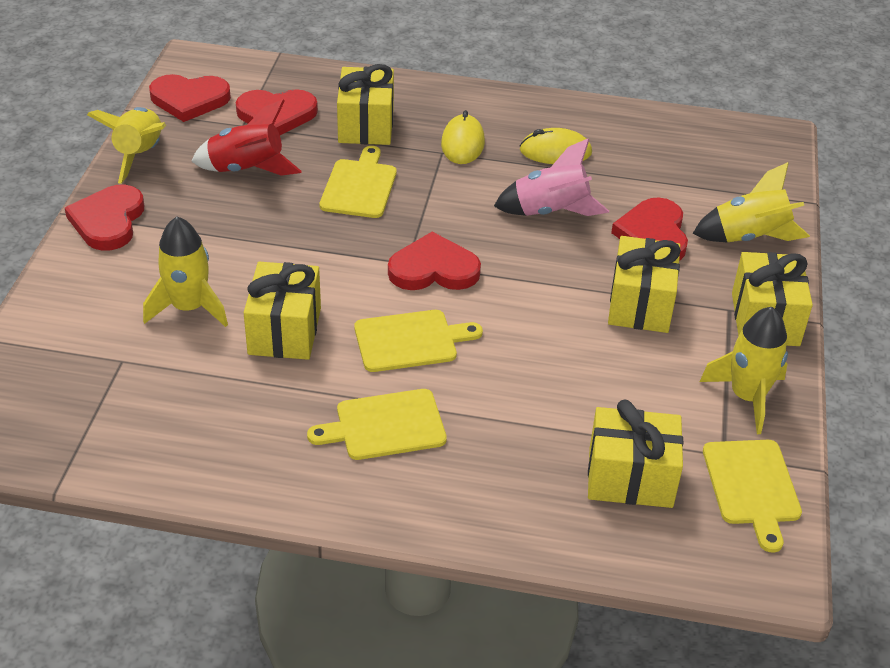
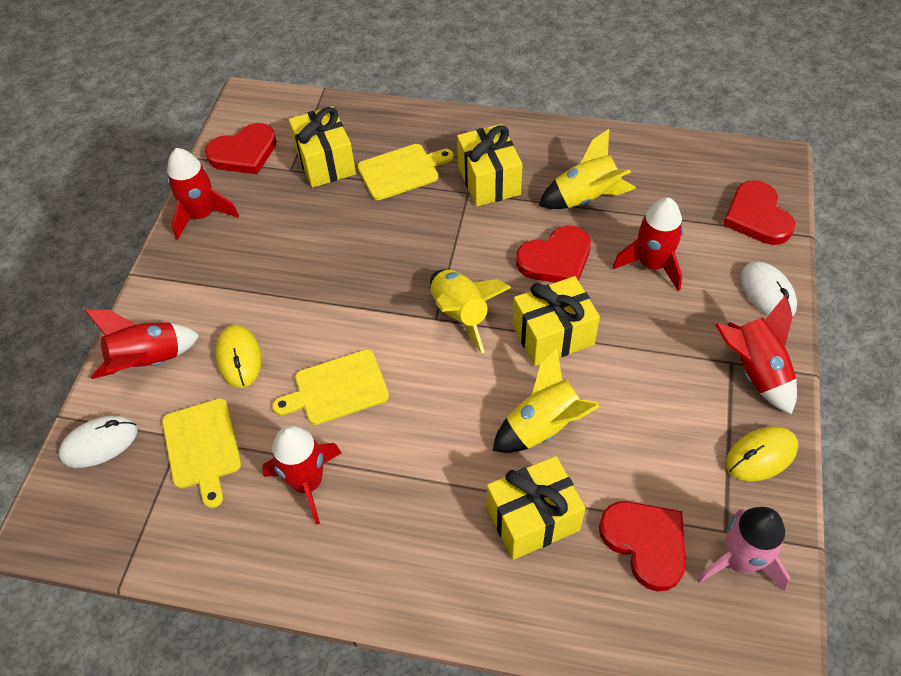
red heart: 5 -> 4
red rocket: 1 -> 5
white mouse: 0 -> 2
yellow cutting board: 4 -> 3
yellow gift: 5 -> 4
yellow rocket: 4 -> 3

